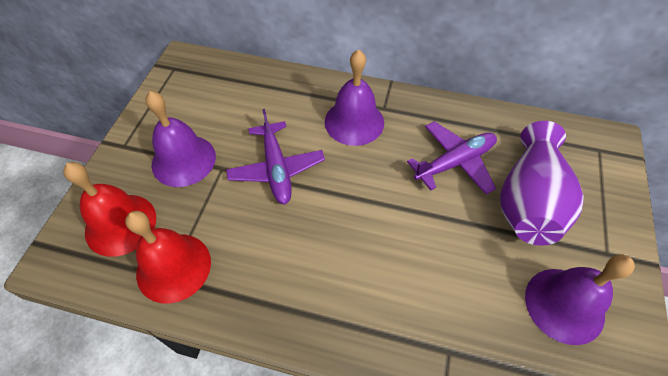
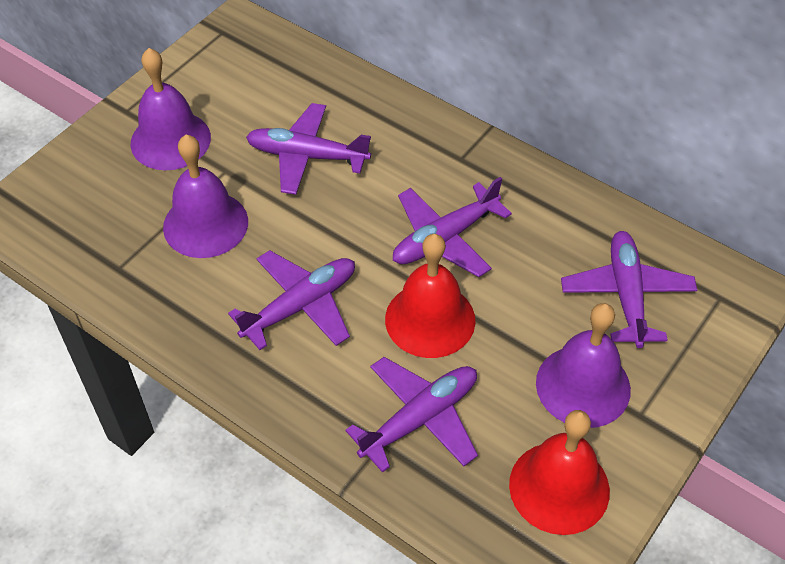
purple plane: 2 -> 5
purple vase: 1 -> 0

